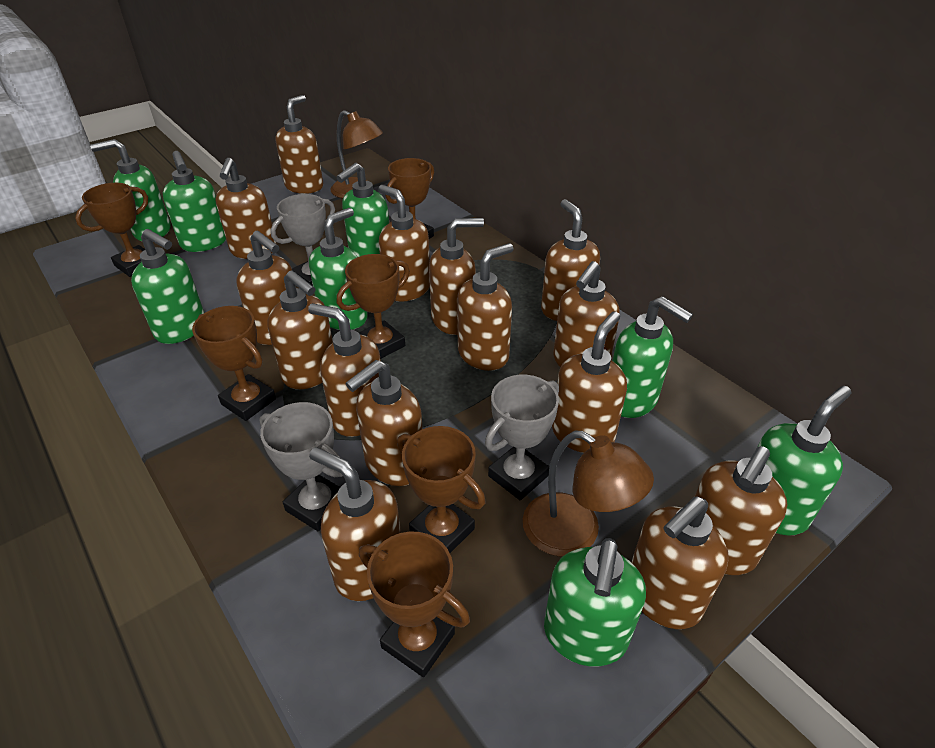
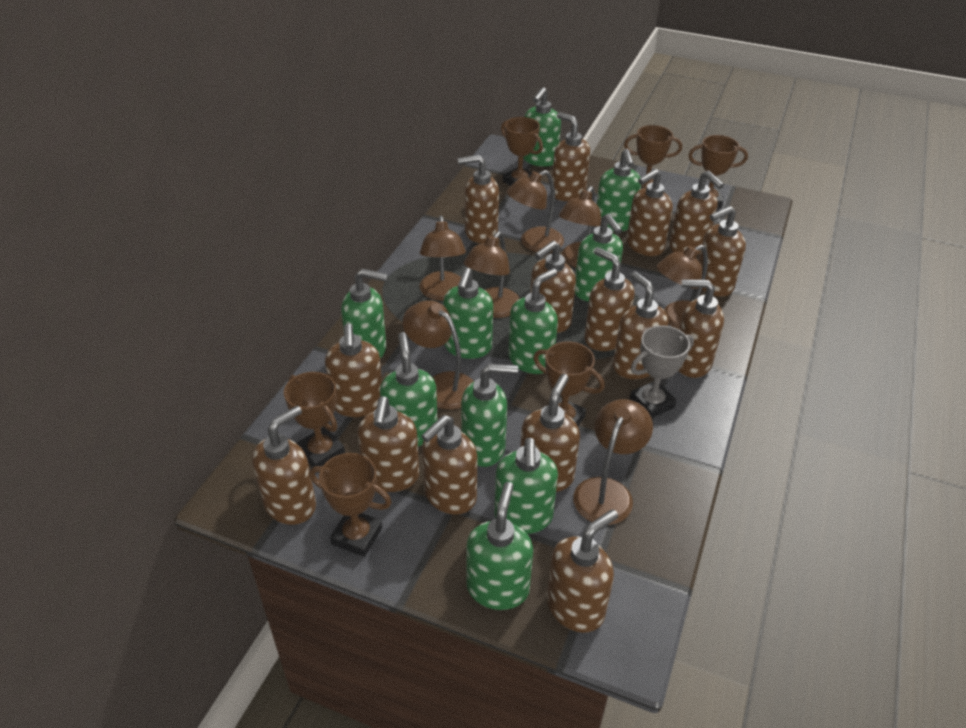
brown lamp: 2 -> 7
green soap dispenser: 8 -> 10
grey trophy: 3 -> 1

